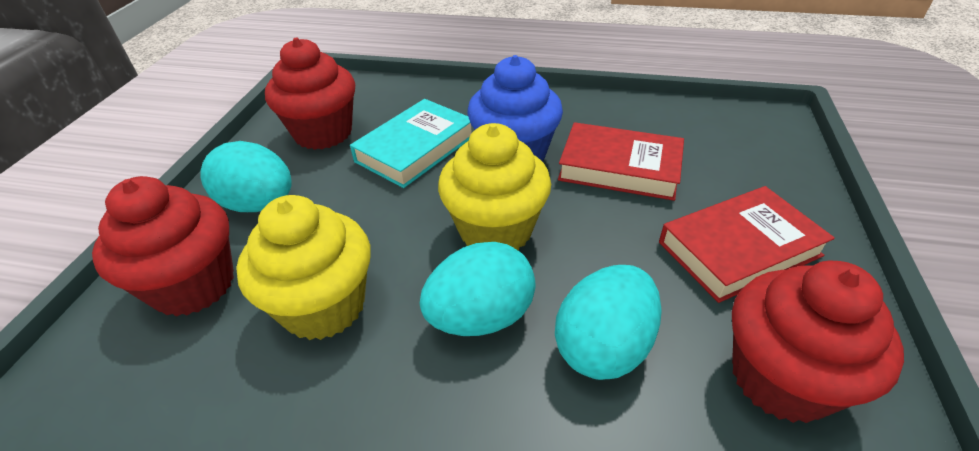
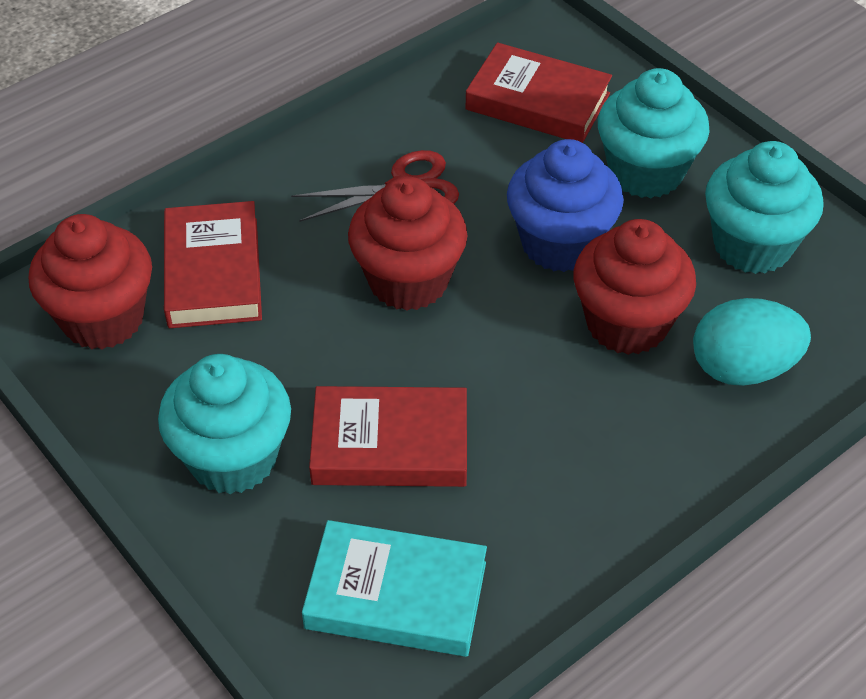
red book: 2 -> 3
red scissors: 0 -> 1
turquoise cupcake: 0 -> 3
turquoise egg: 3 -> 1
yellow cupcake: 2 -> 0

